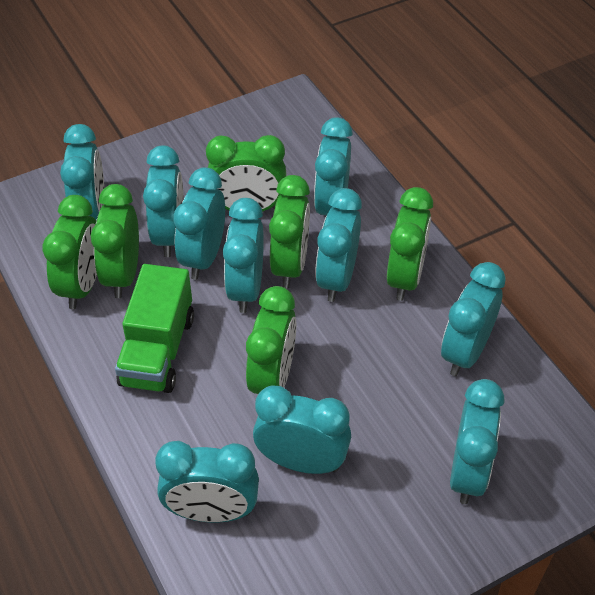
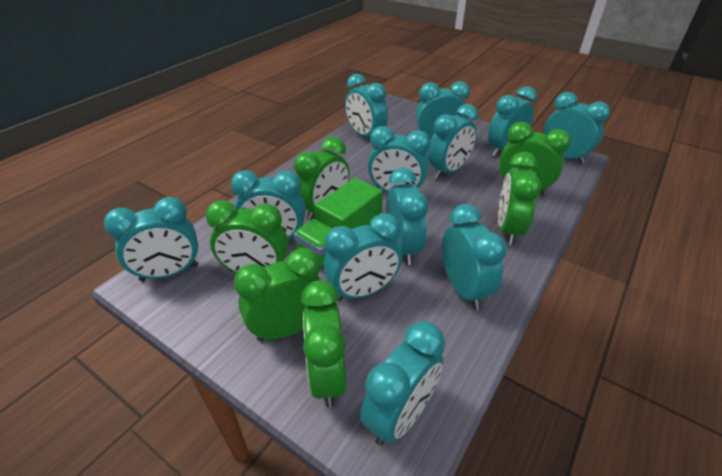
turquoise clock: 10 -> 12

